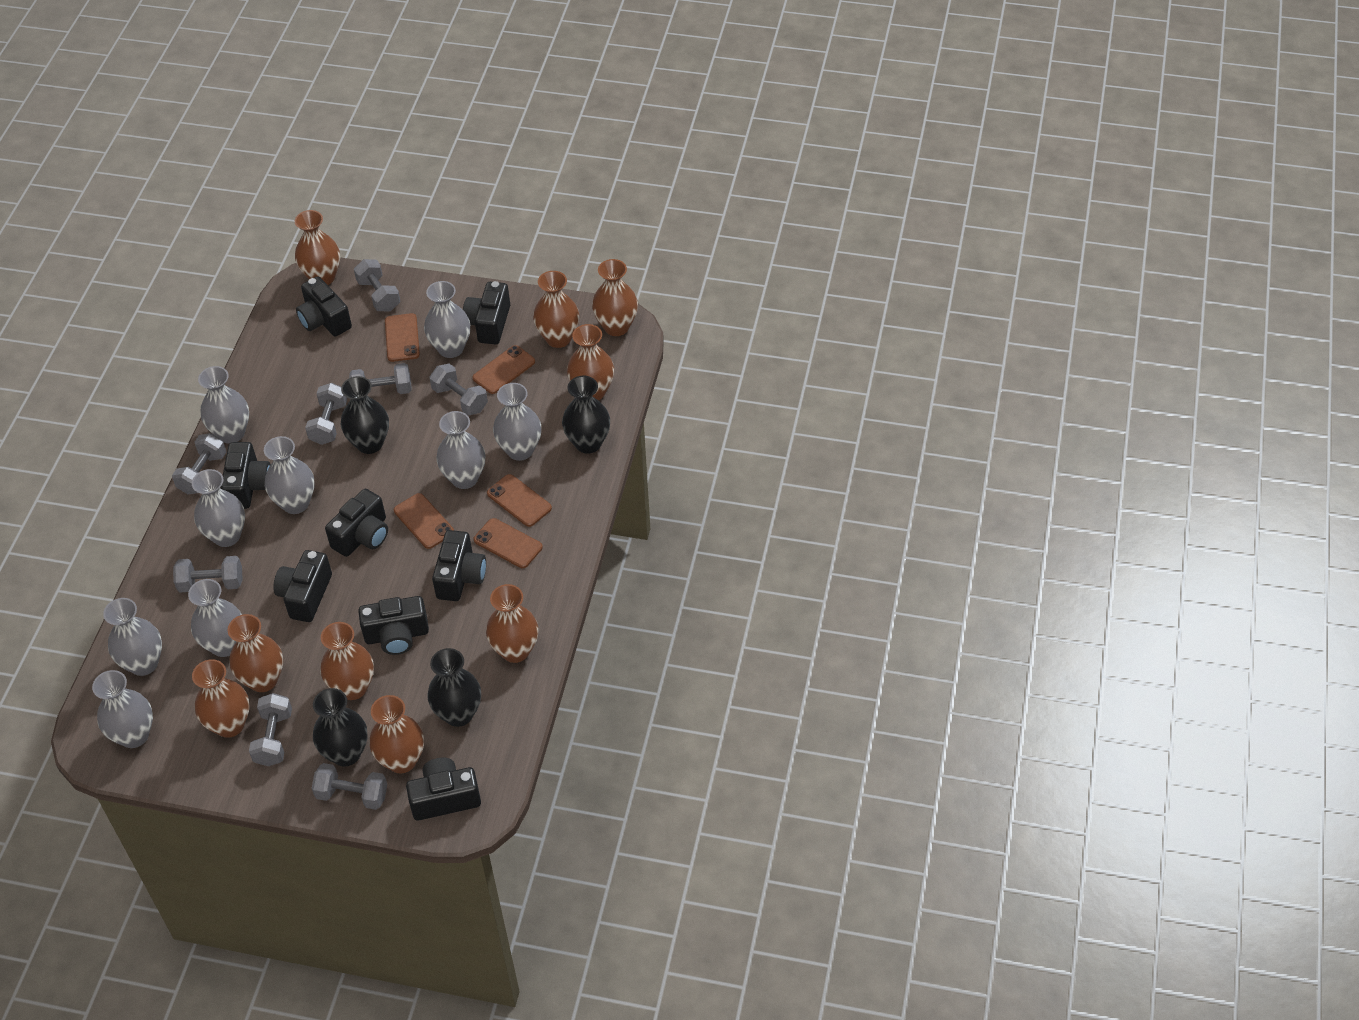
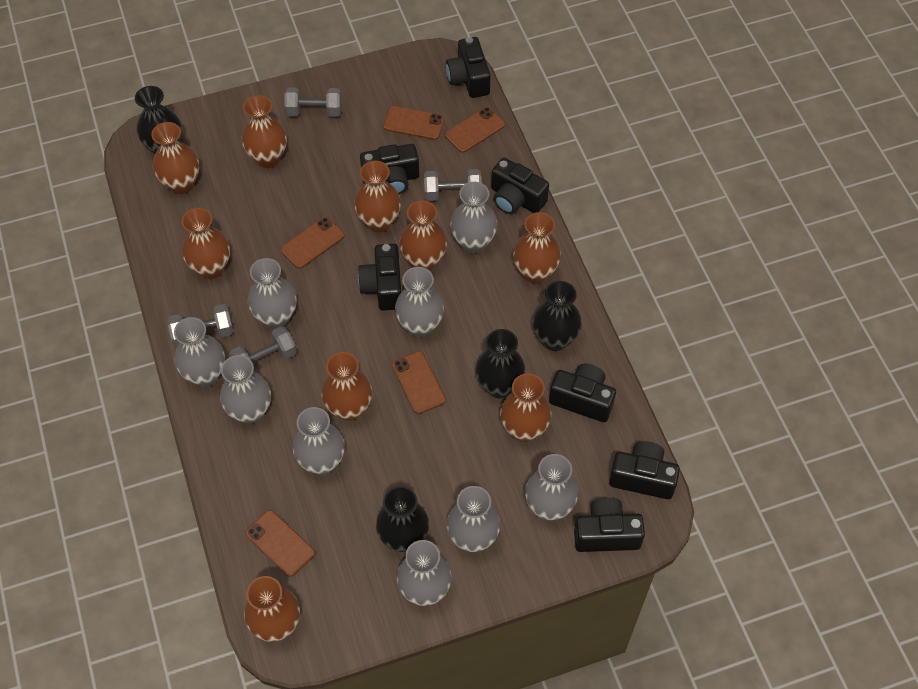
black camera: 8 -> 7
grey dumbbell: 8 -> 4

